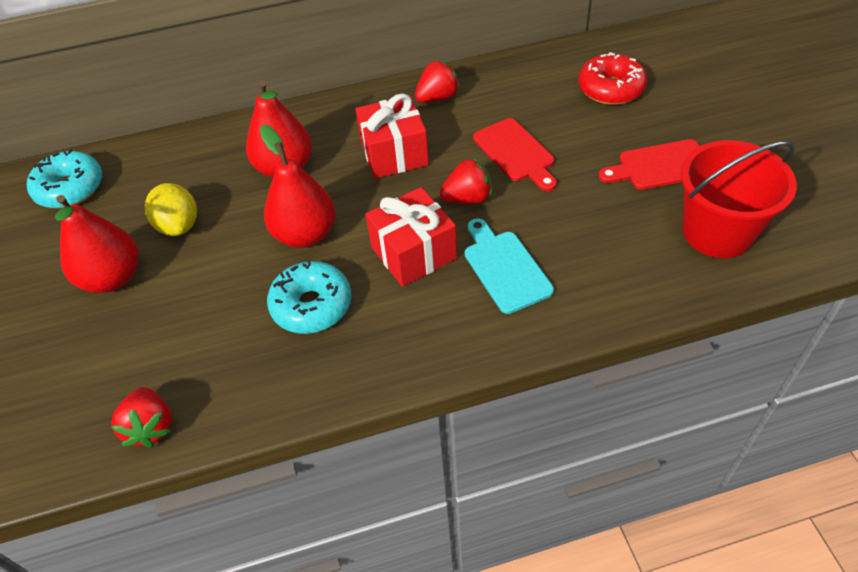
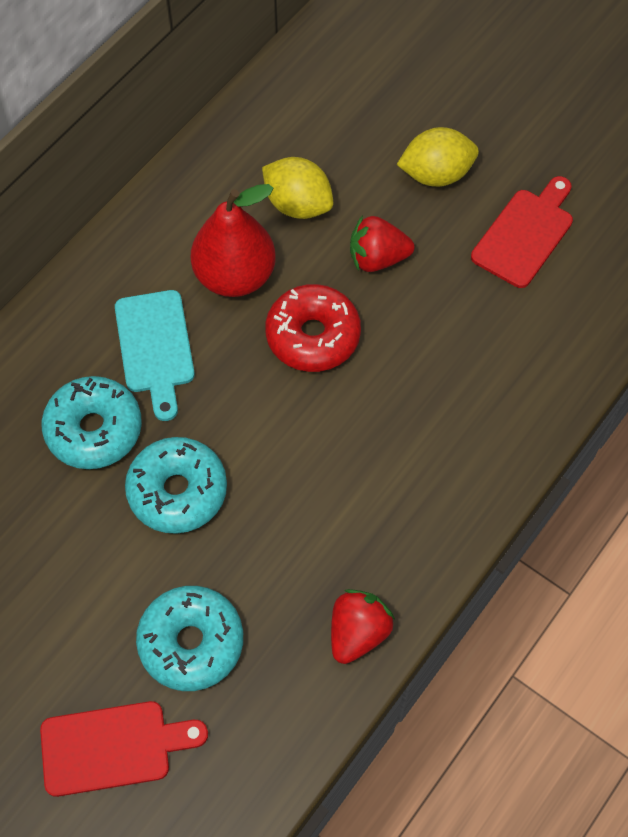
red bucket: 1 -> 0
red gift: 2 -> 0
red pear: 3 -> 1
red strawberry: 3 -> 2
turquoise donut: 2 -> 3
yellow lemon: 1 -> 2

